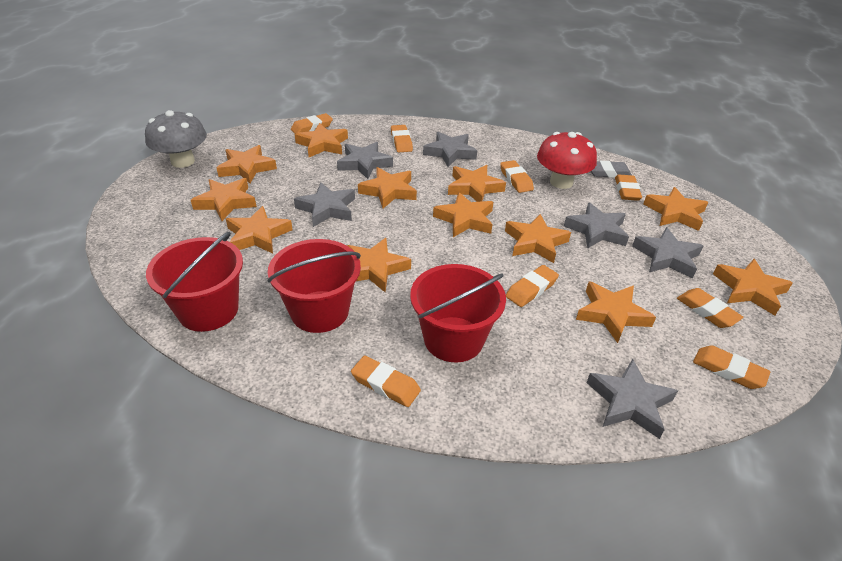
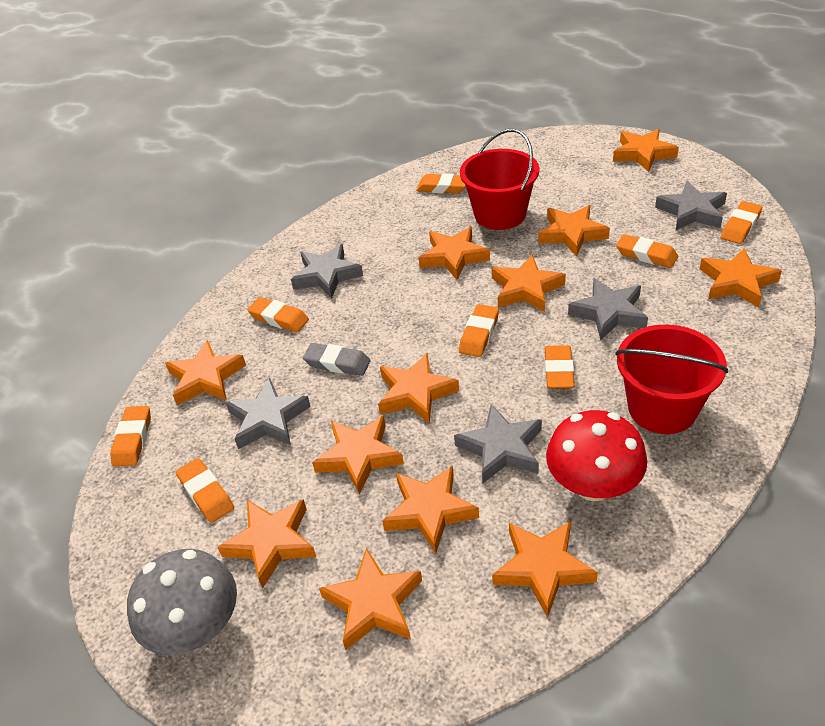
grey star: 6 -> 5
red bucket: 3 -> 2

